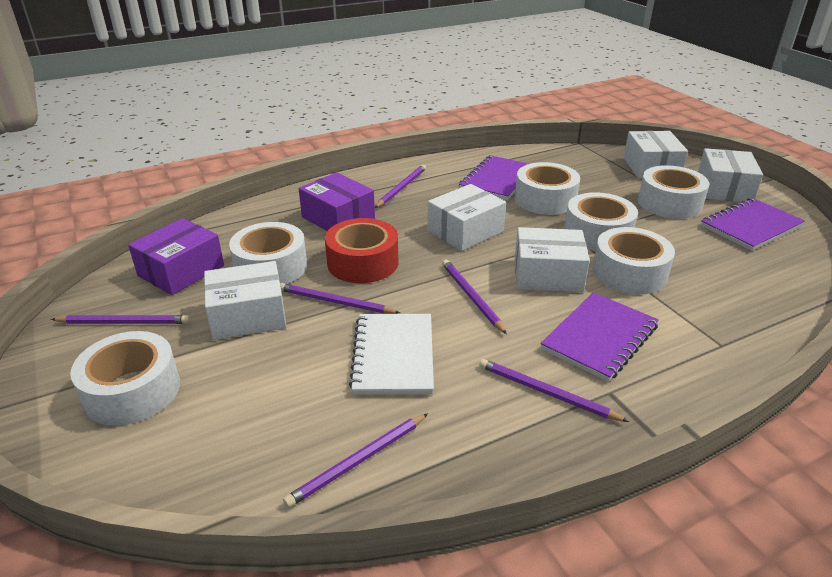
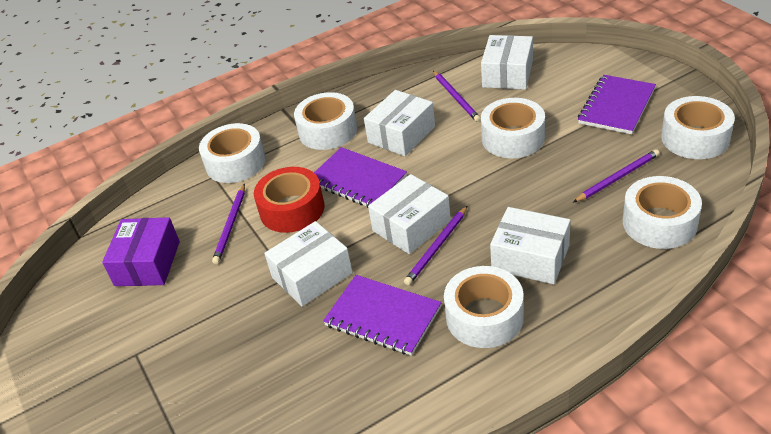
purple box: 2 -> 1
purple pencil: 6 -> 4
white notebook: 1 -> 0

